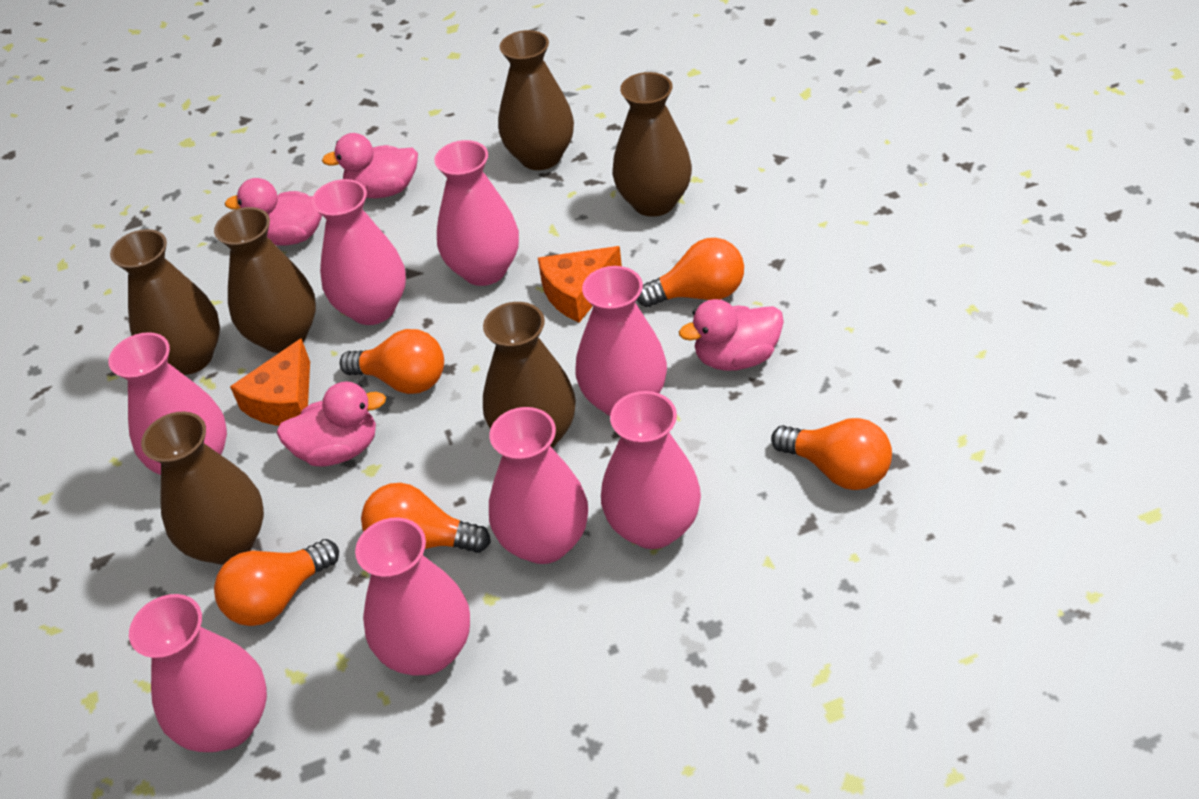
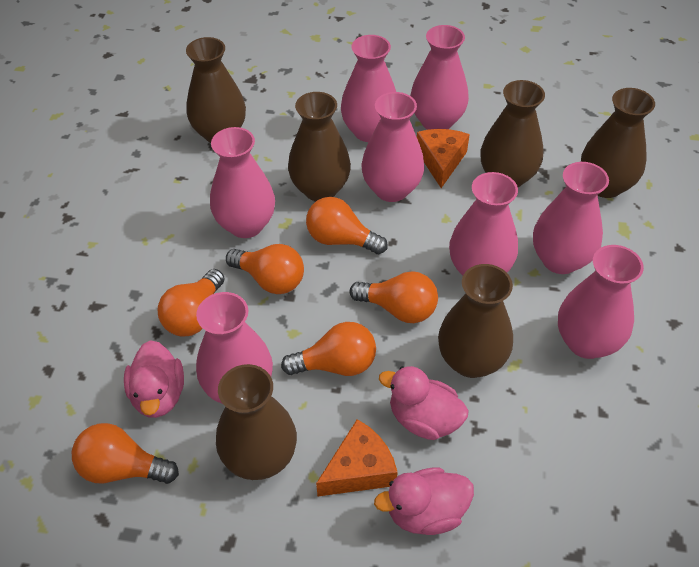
orange light bulb: 5 -> 6
pink duck: 4 -> 3

